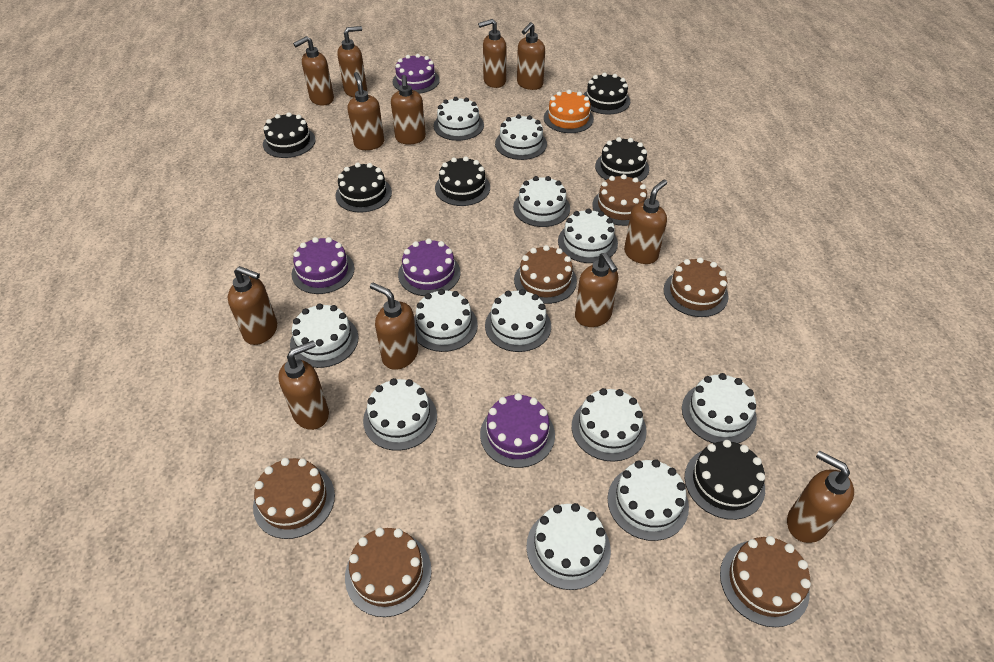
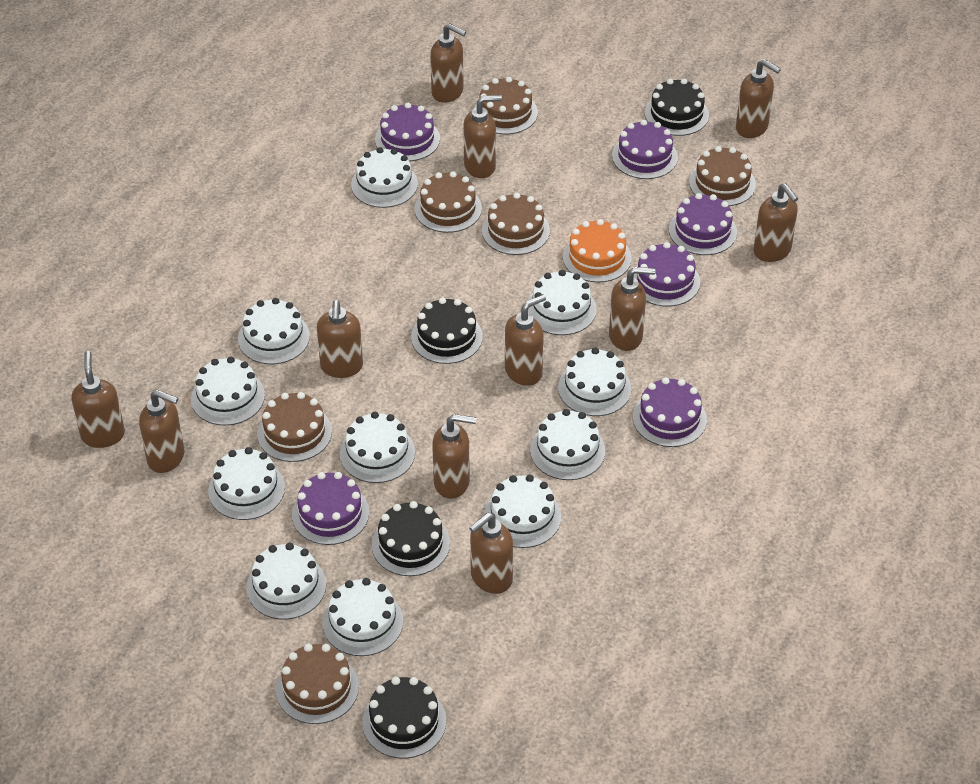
black cake: 6 -> 4
brown soap dispenser: 12 -> 11
purple cake: 4 -> 6
white cake: 12 -> 11

